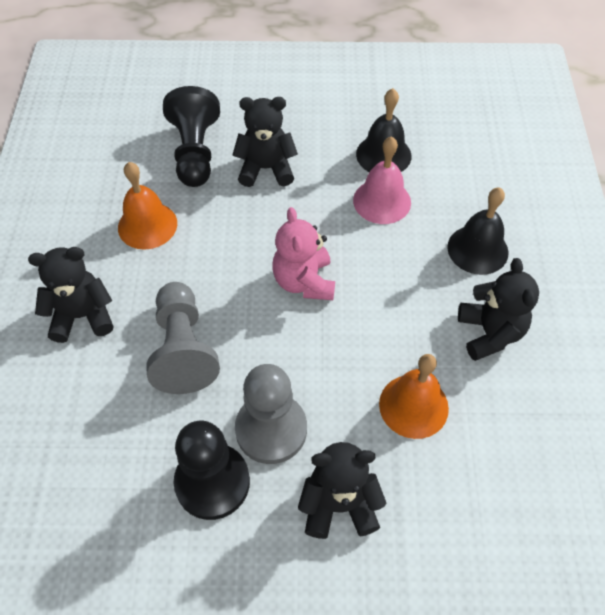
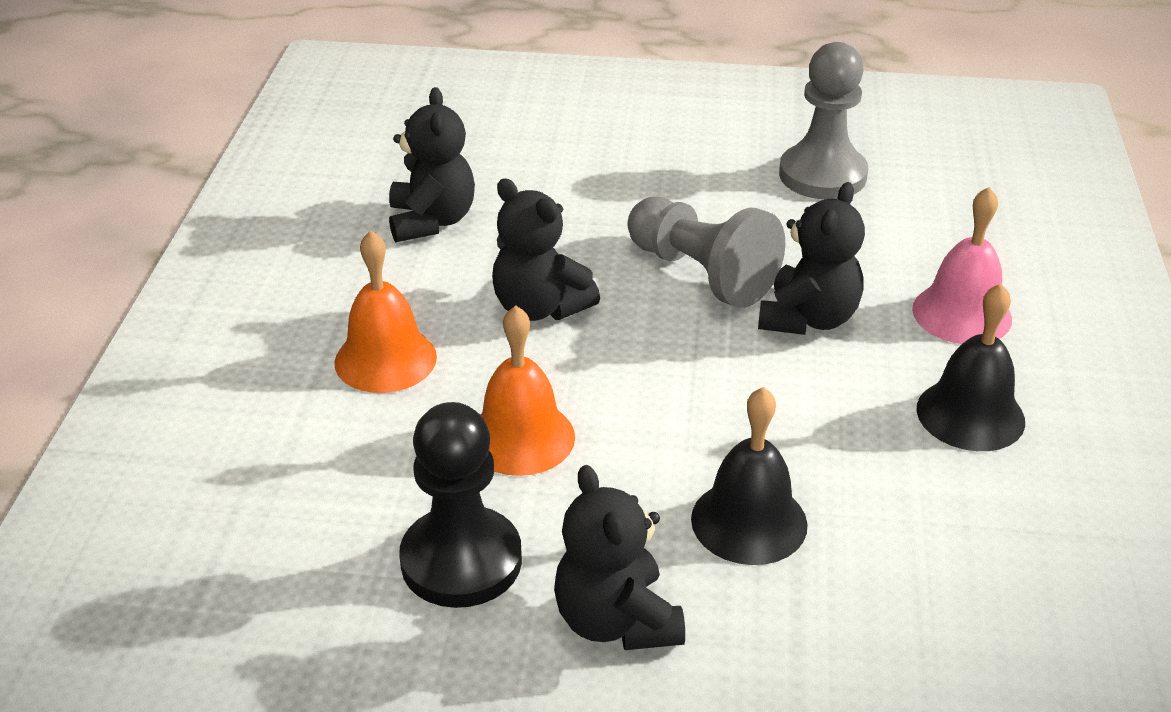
black pawn: 2 -> 1
pink teddy bear: 1 -> 0

